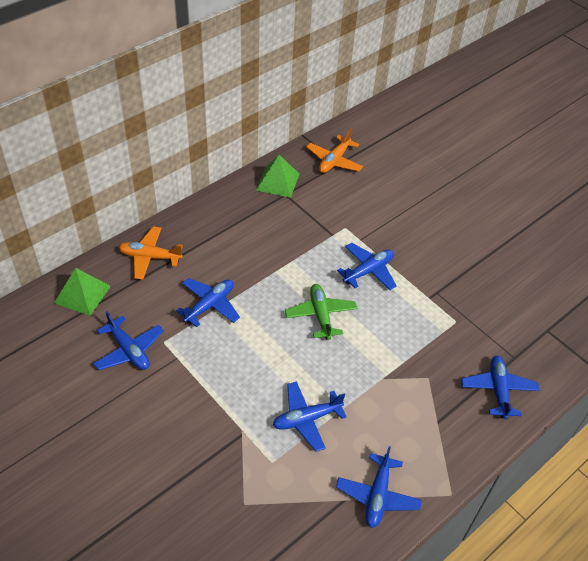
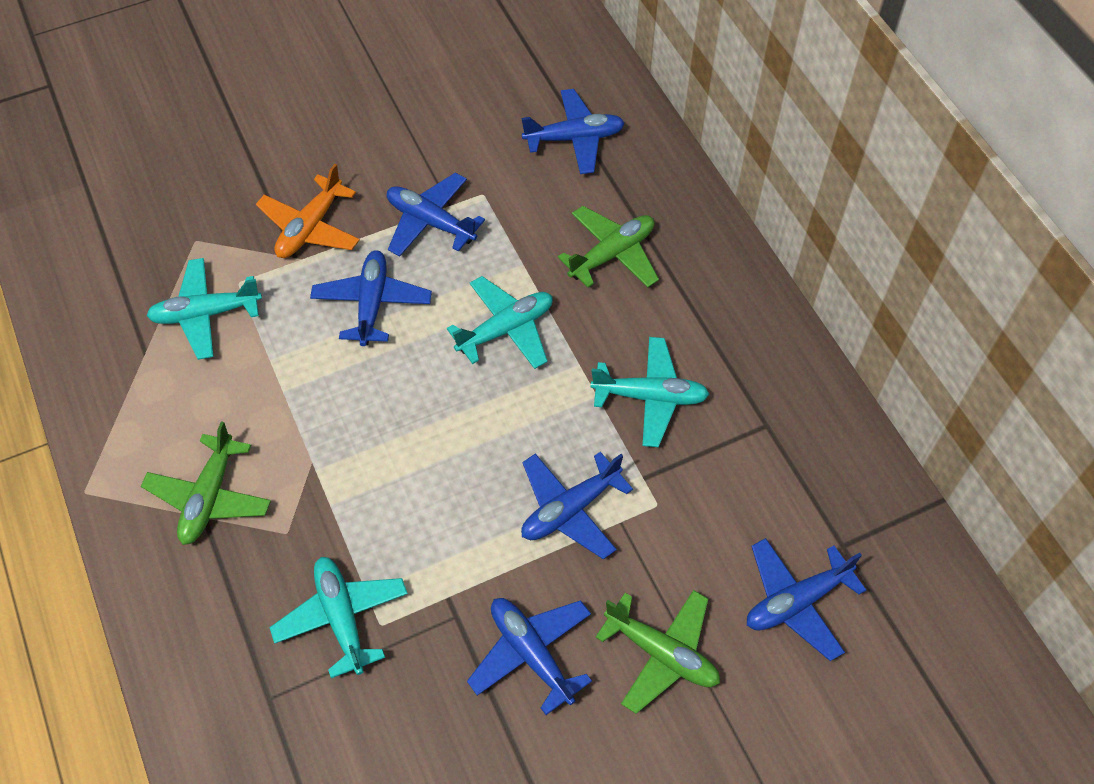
green plane: 1 -> 3
green pyramid: 2 -> 0
orange plane: 2 -> 1
turquoise plane: 0 -> 4

